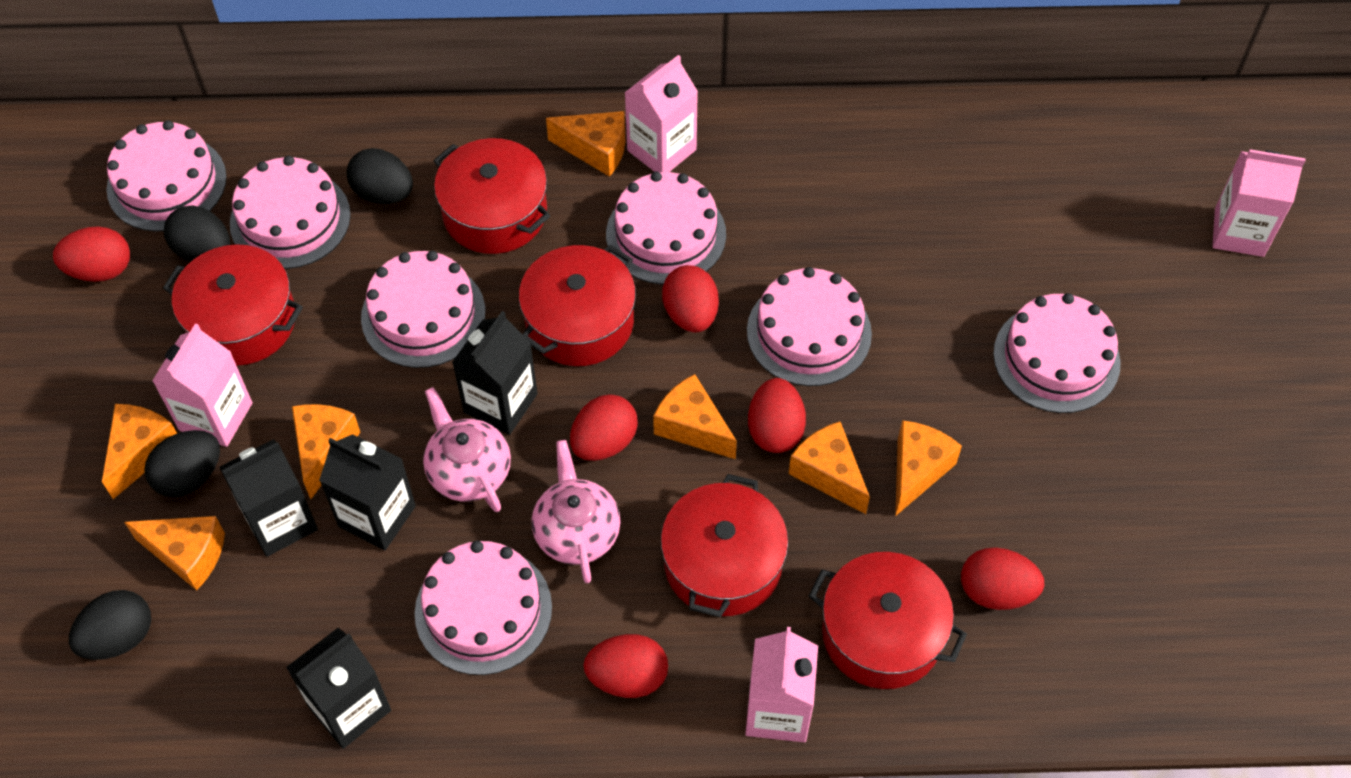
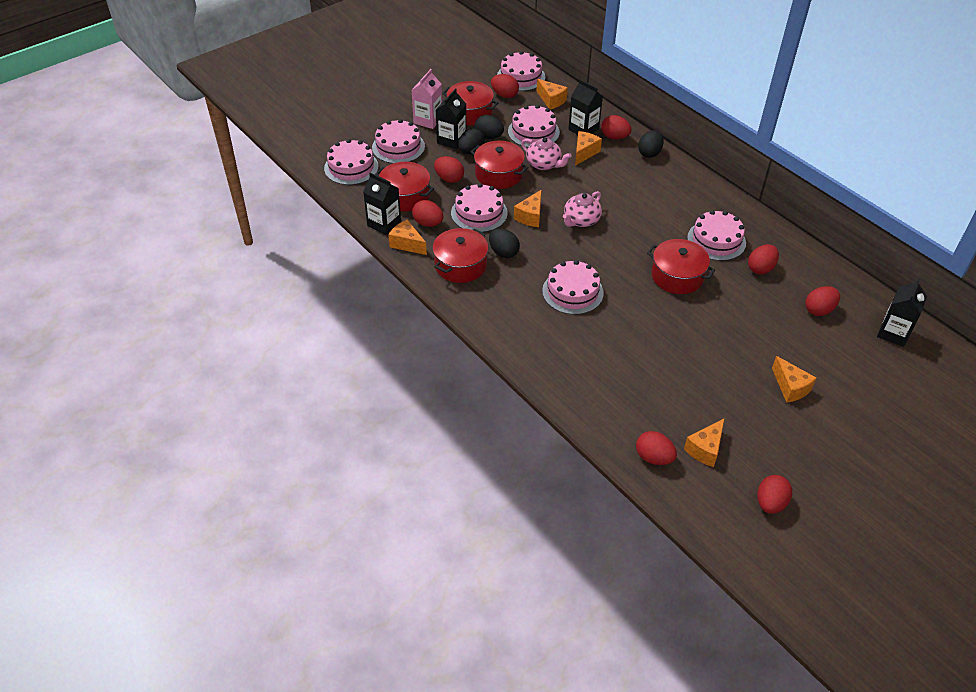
orange cheese: 7 -> 6
pink carton: 4 -> 1
red egg: 6 -> 8

